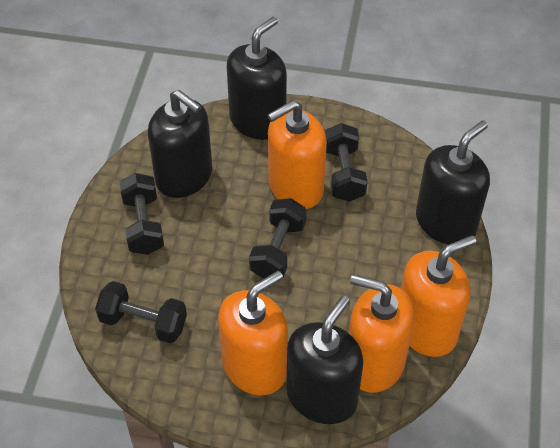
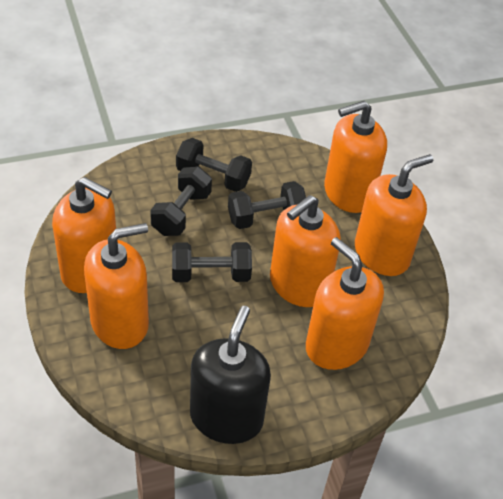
black soap dispenser: 4 -> 1
orange soap dispenser: 4 -> 6

